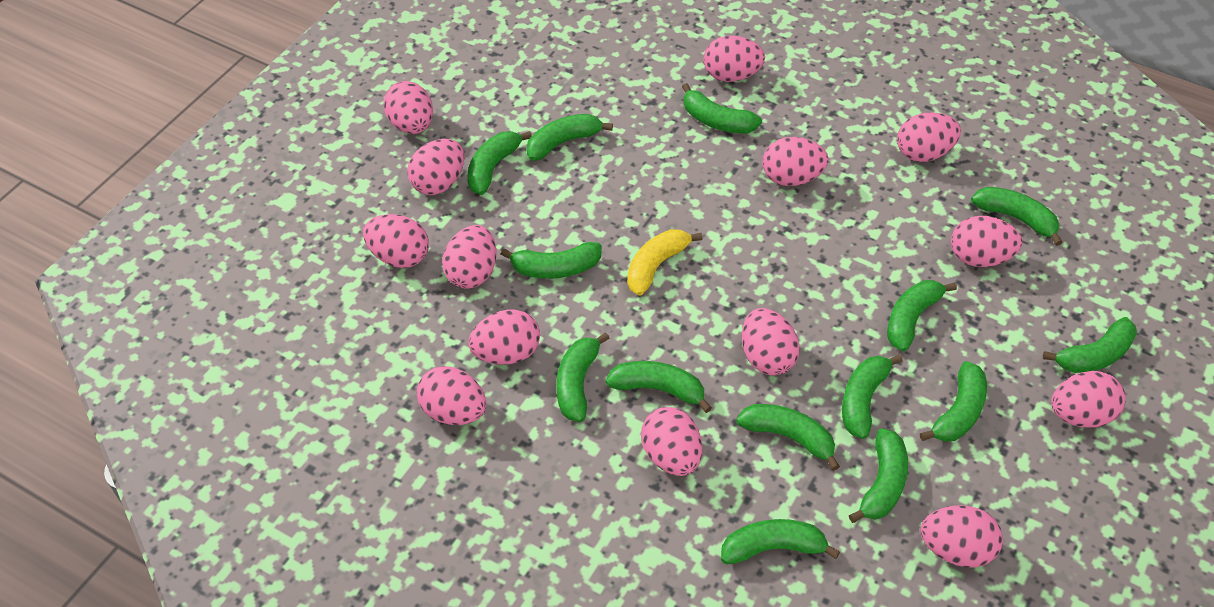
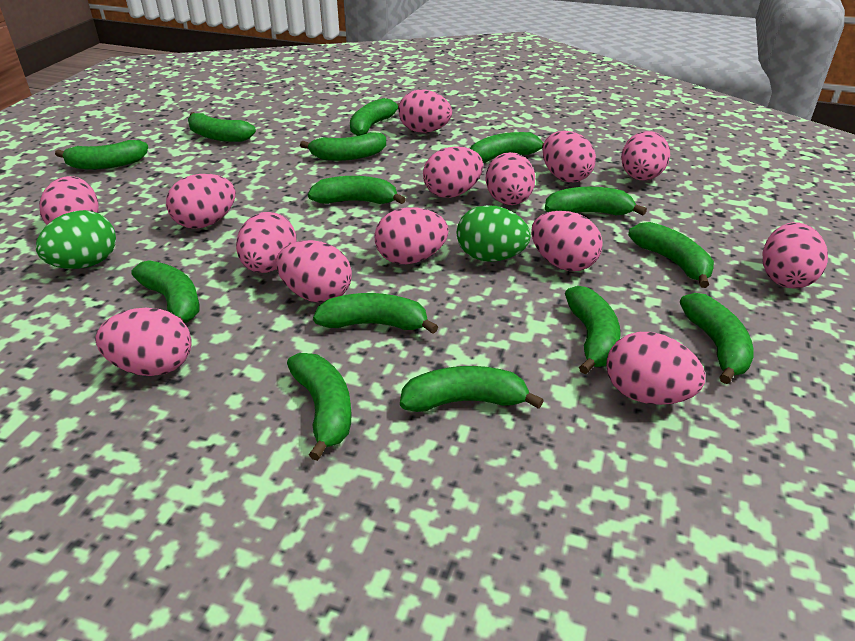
green egg: 0 -> 2
yellow banana: 1 -> 0

